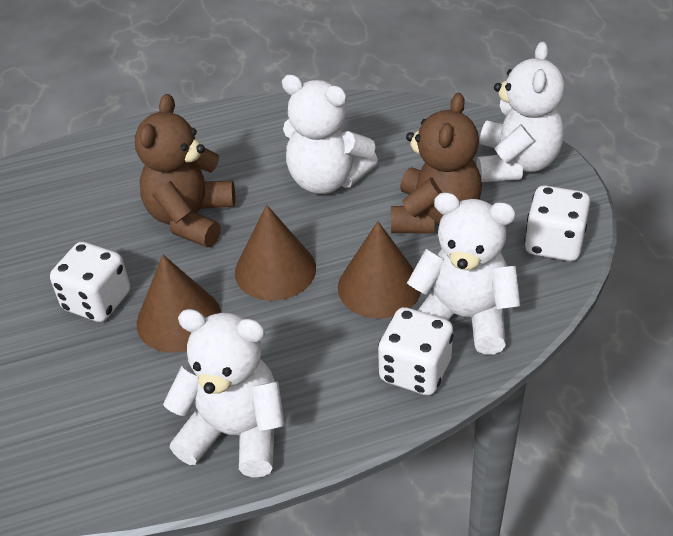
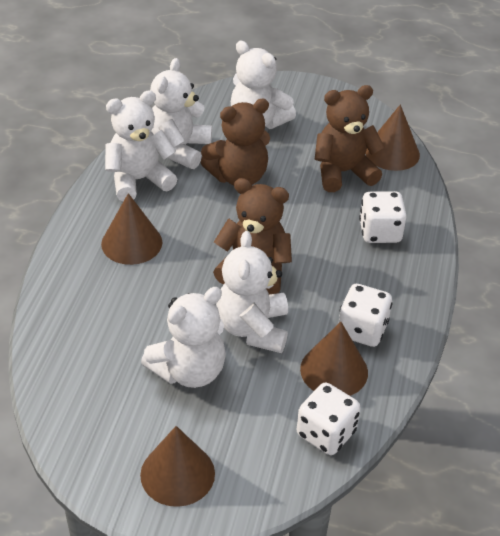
brown cone: 3 -> 4
brown teddy bear: 2 -> 3
white teddy bear: 4 -> 5

